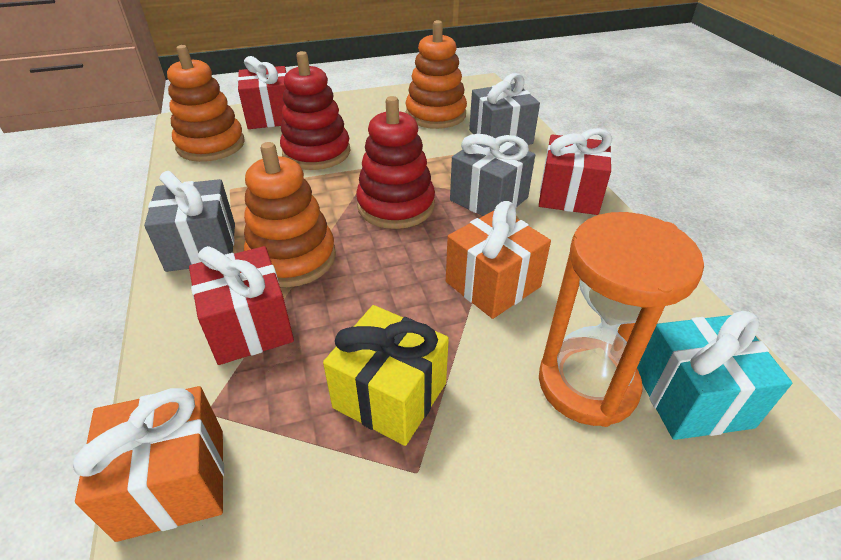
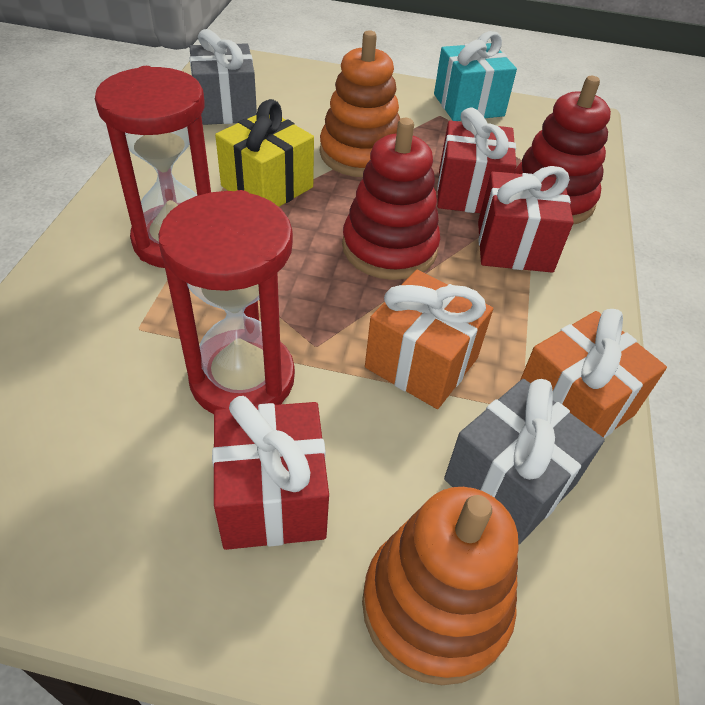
grey gift: 3 -> 2
orange hourglass: 1 -> 0
orange stacking toy: 3 -> 2
red hourglass: 0 -> 2

